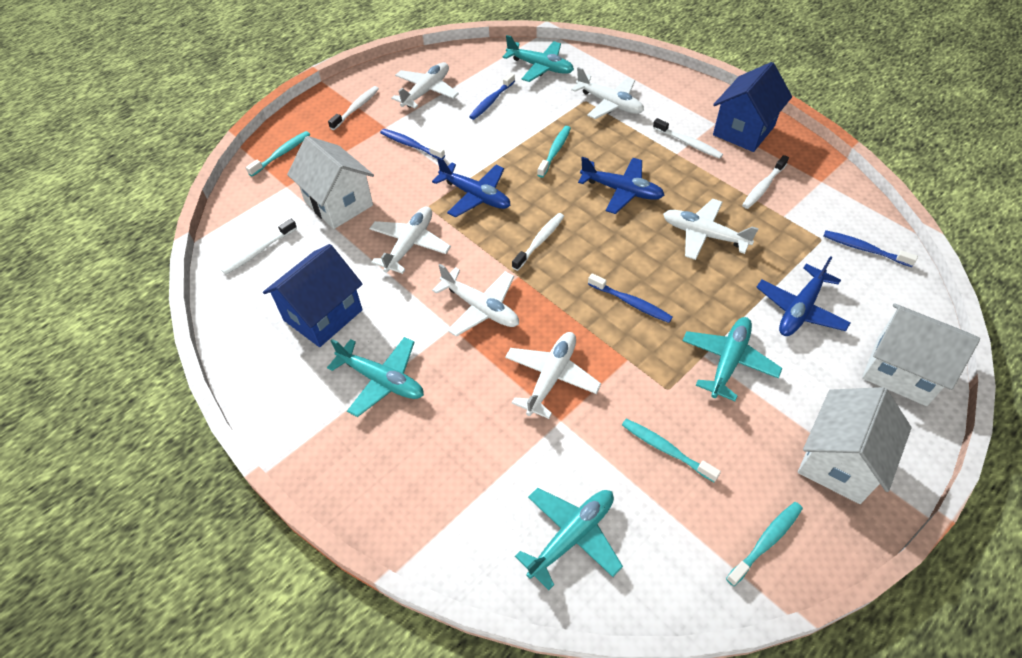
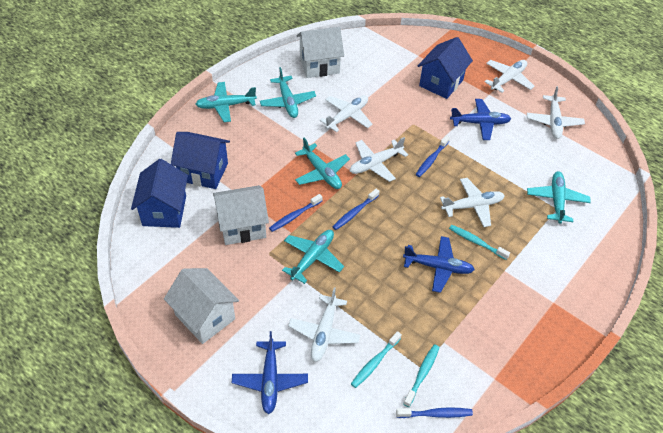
blue house: 2 -> 3
turquoise plane: 4 -> 5
turquoise toothbrush: 4 -> 3
white toothbrush: 5 -> 0

